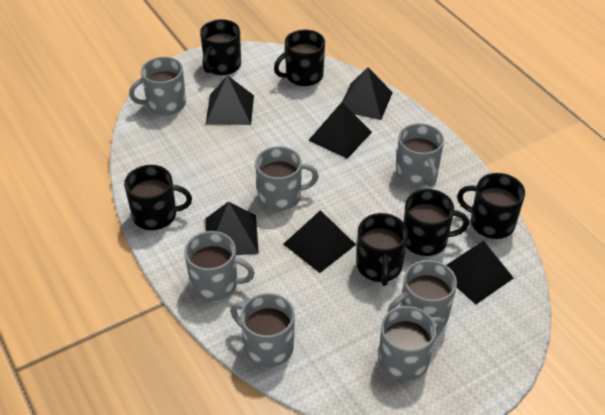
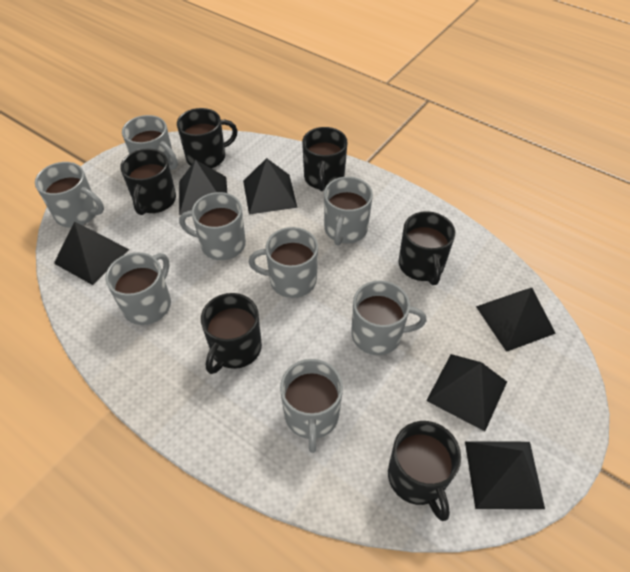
grey mug: 7 -> 8

